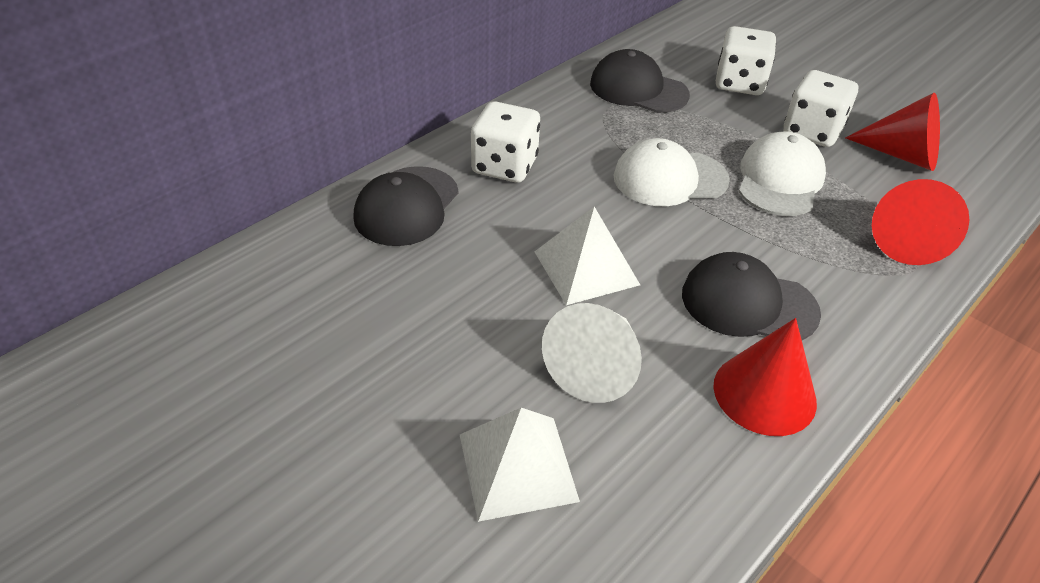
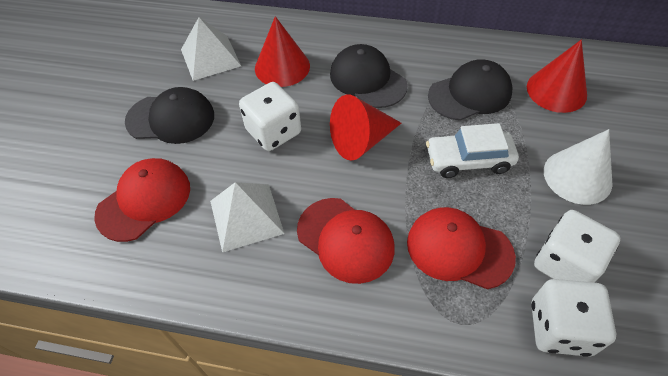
red cap: 0 -> 3
white cap: 2 -> 0
white car: 0 -> 1

